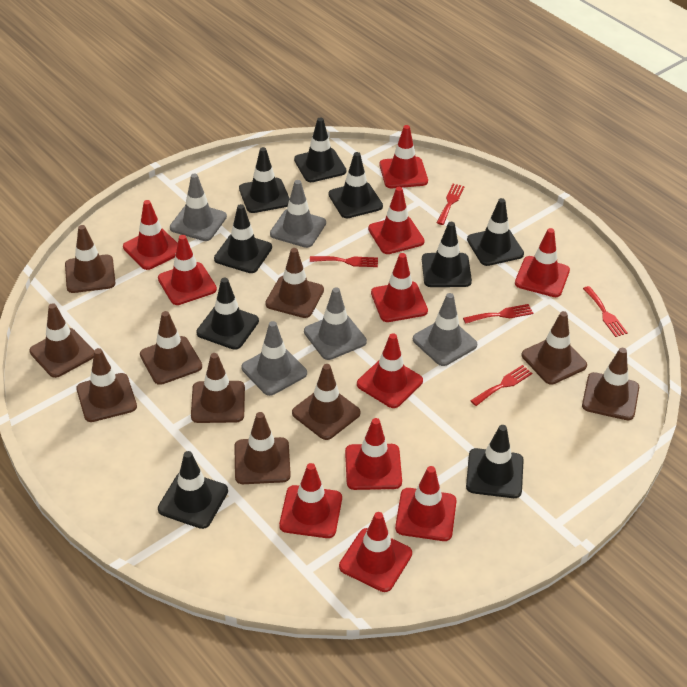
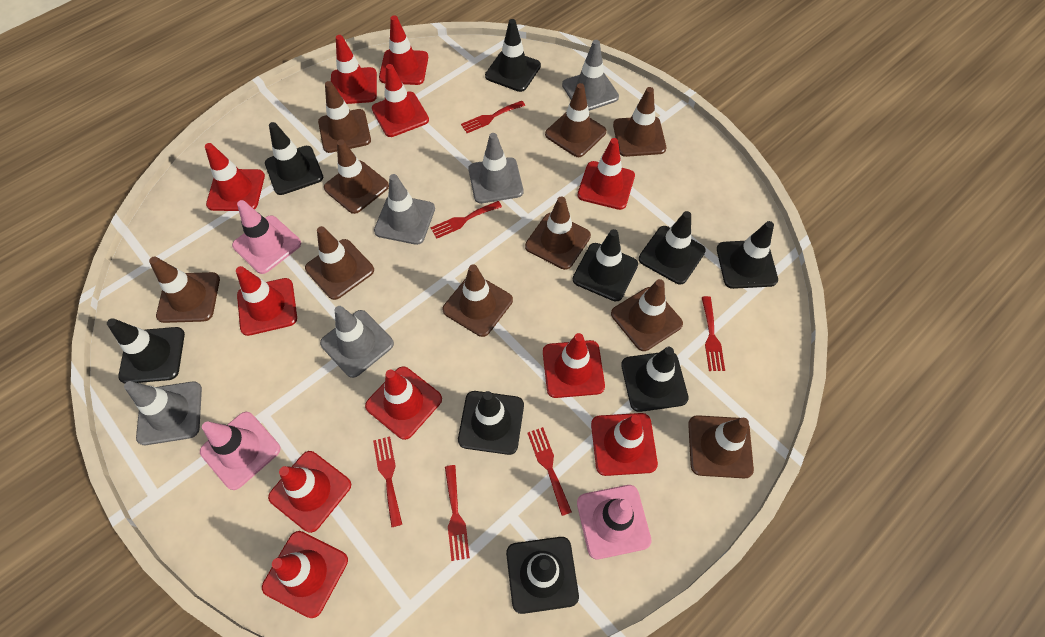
pink traffic cone: 0 -> 3
red fork: 5 -> 6

